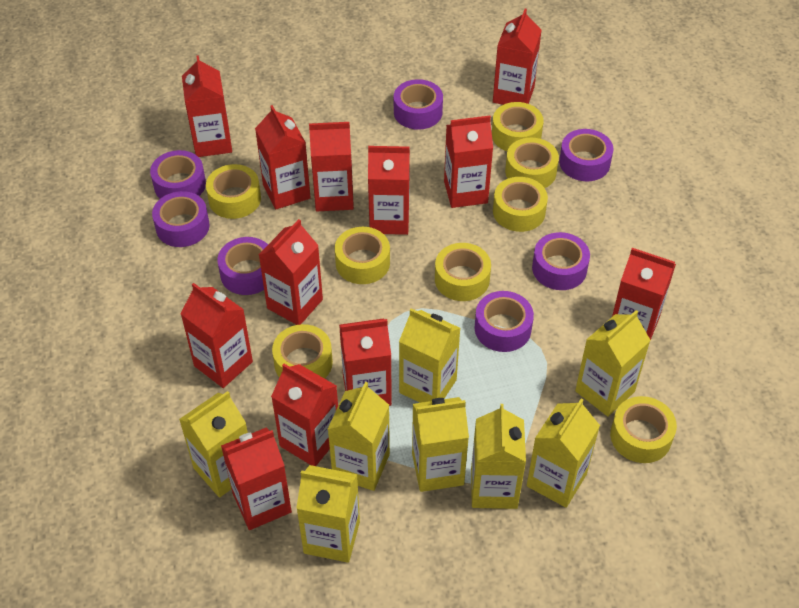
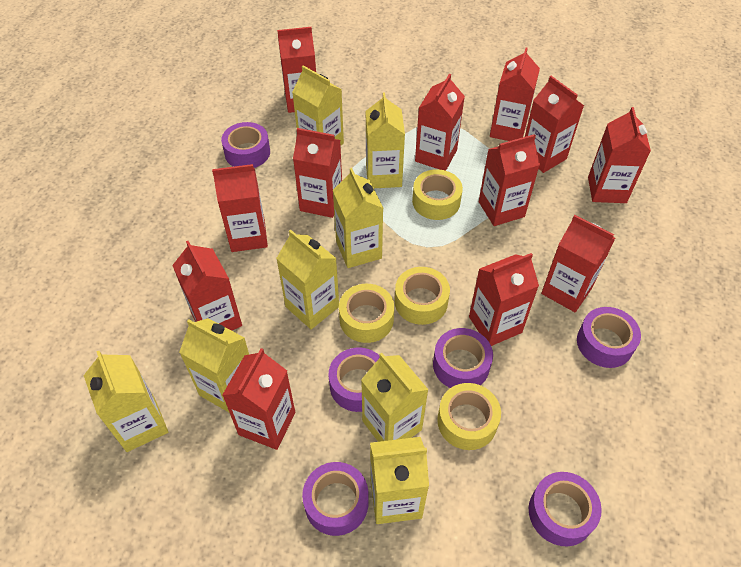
purple tape: 7 -> 6
yellow tape: 8 -> 4

